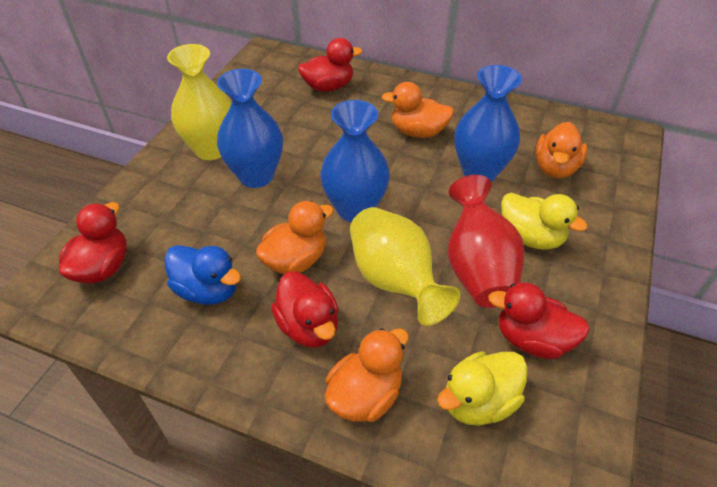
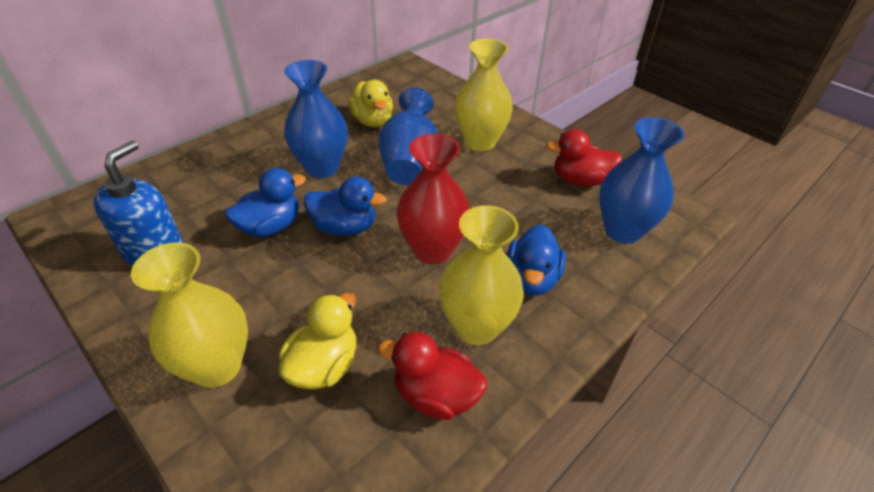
blue duck: 1 -> 3
blue soap dispenser: 0 -> 1
orange duck: 4 -> 0
red duck: 4 -> 2
yellow vase: 2 -> 3

